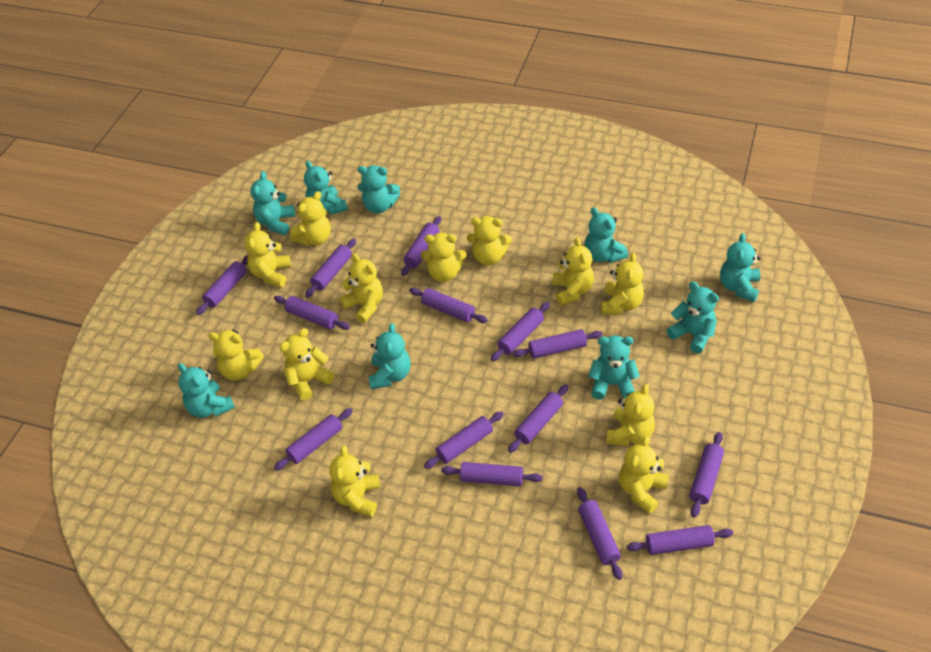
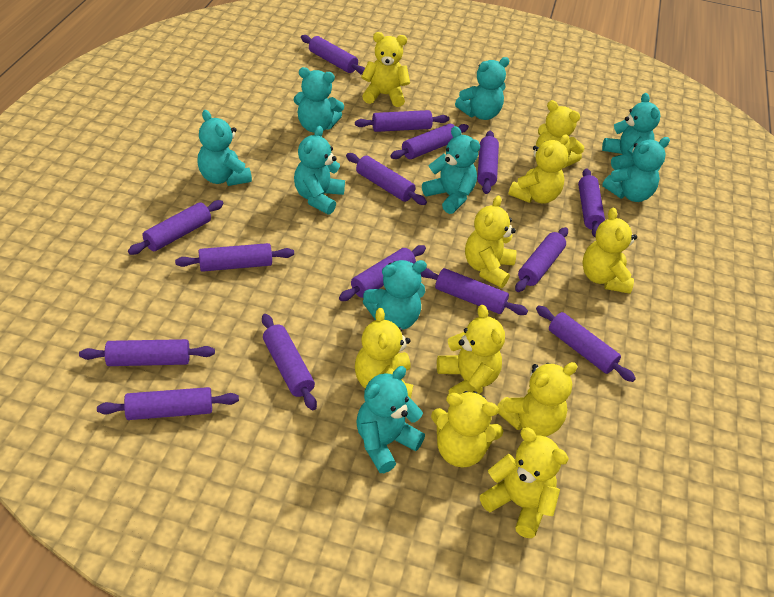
purple rolling pin: 14 -> 15
yellow teddy bear: 12 -> 10

